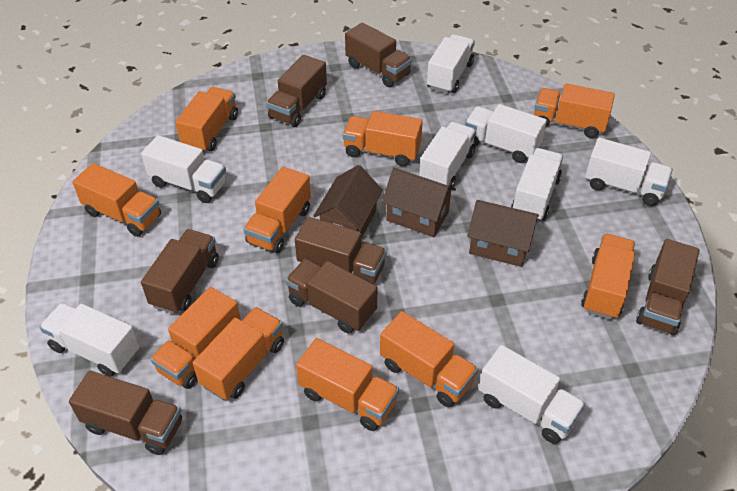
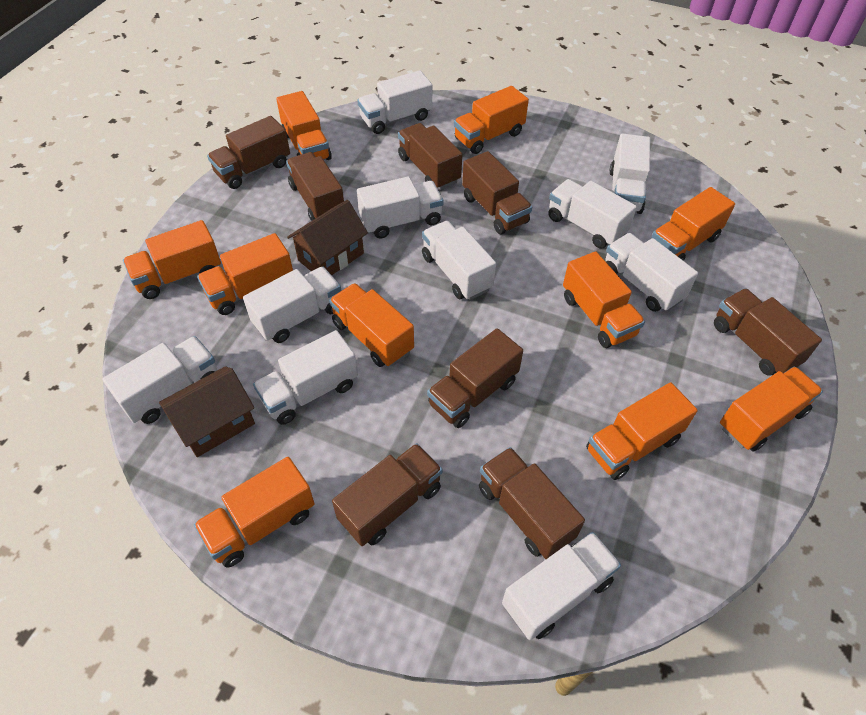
brown house: 3 -> 2
brown truck: 7 -> 8
white truck: 8 -> 10

